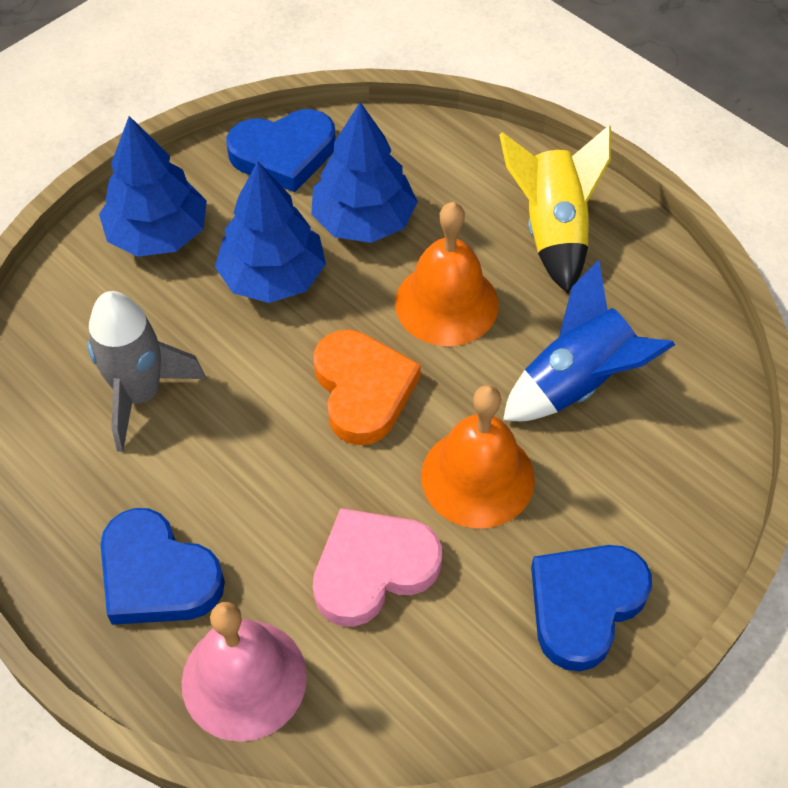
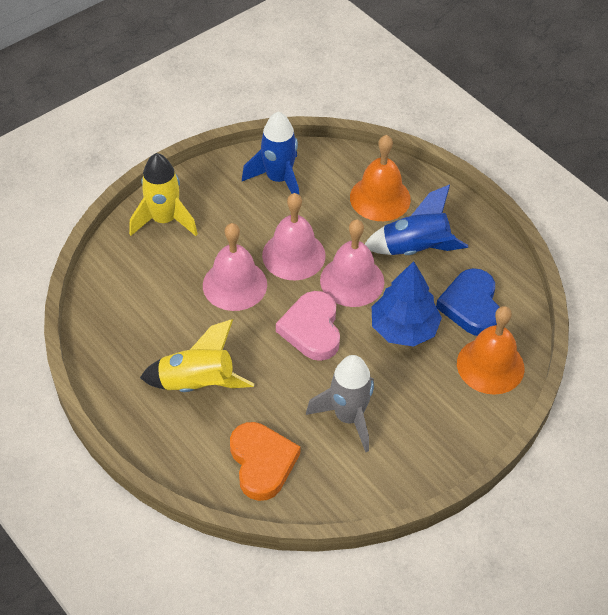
blue heart: 3 -> 1
blue rocket: 1 -> 2
blue tree: 3 -> 1
pink bell: 1 -> 3
yellow rocket: 1 -> 2

